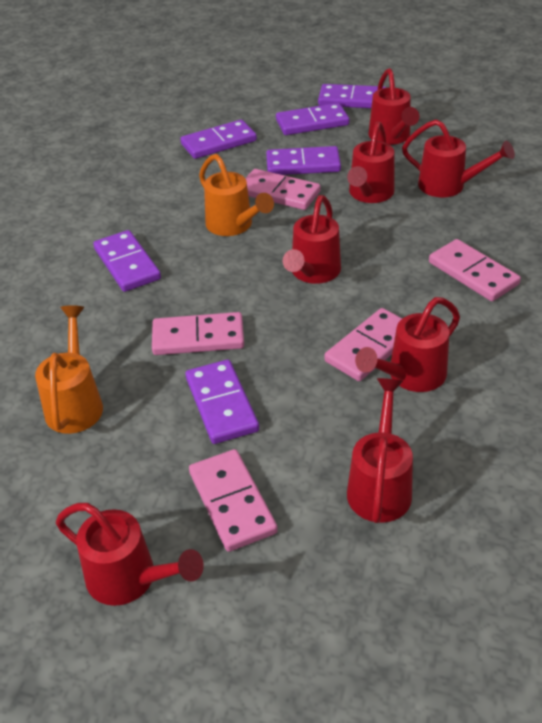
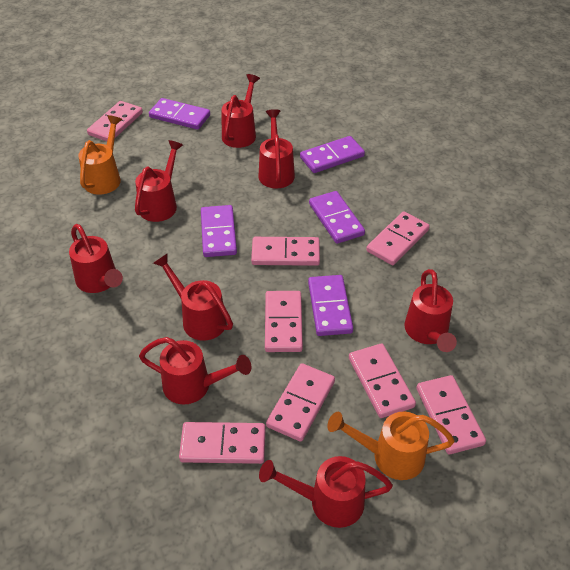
pink domino: 5 -> 8
purple domino: 6 -> 5
red watering can: 7 -> 8

